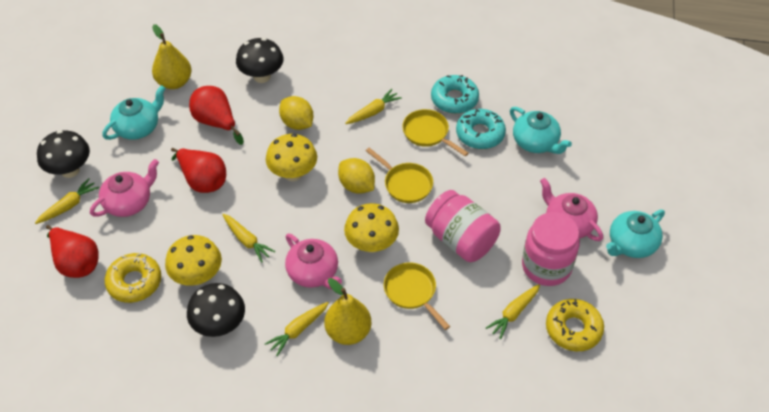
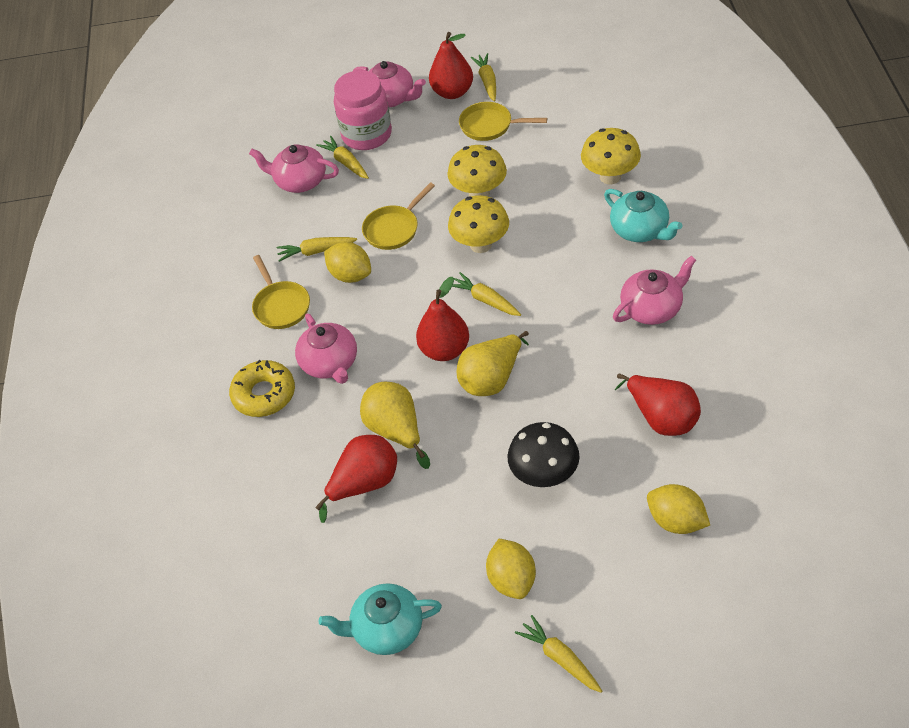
black mushroom: 3 -> 1
pink jar: 2 -> 1
pink teapot: 3 -> 4
red pear: 3 -> 4
turquoise donut: 2 -> 0
turquoise teapot: 3 -> 2
yellow donut: 2 -> 1
yellow lemon: 2 -> 3

